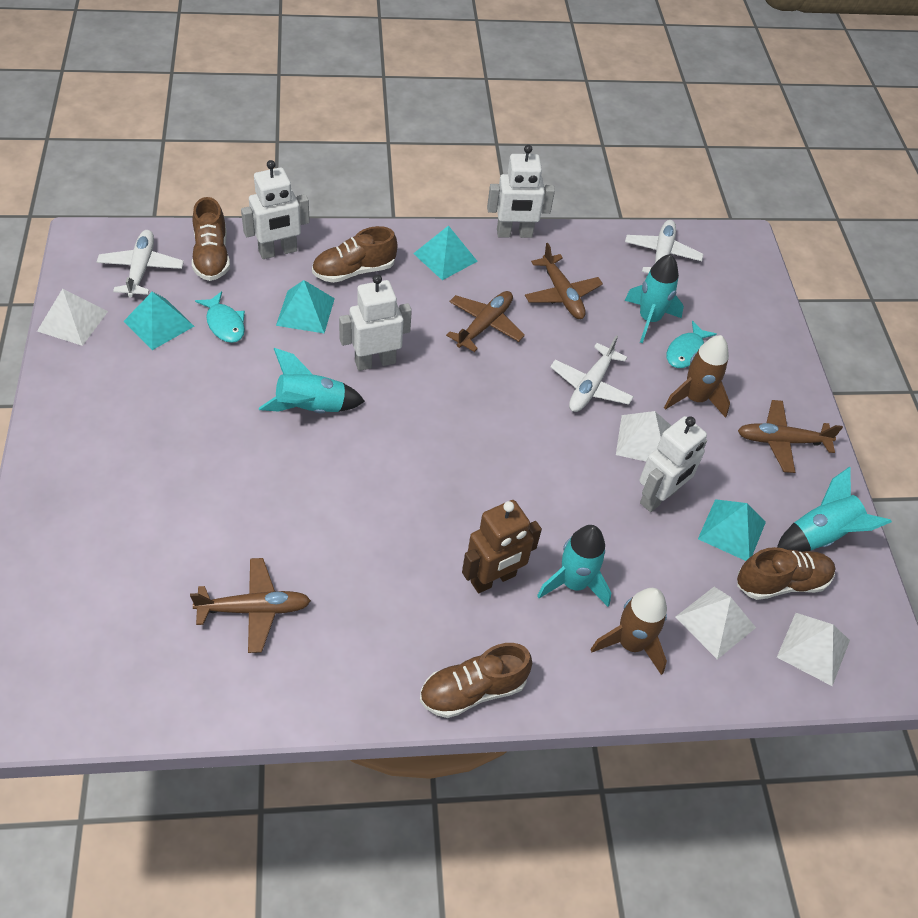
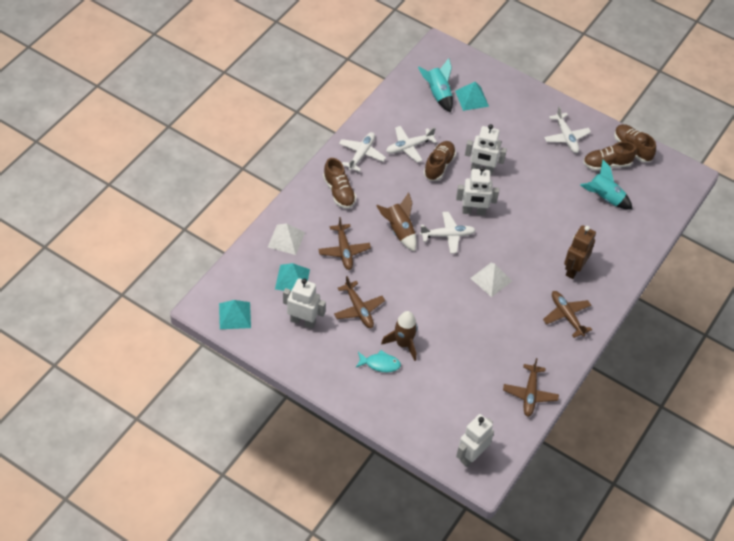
turquoise fish: 2 -> 1
turquoise pyramid: 4 -> 3
turquoise rocket: 4 -> 2
white plane: 3 -> 4
white pyramid: 4 -> 2

